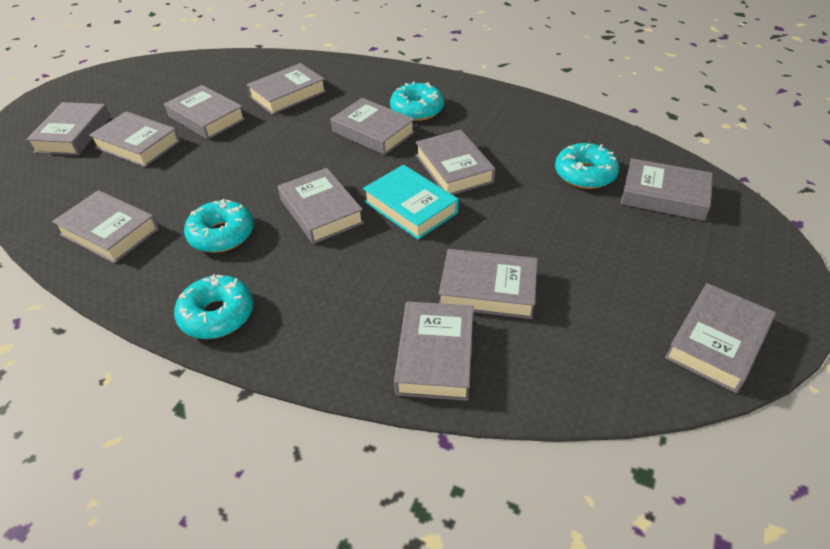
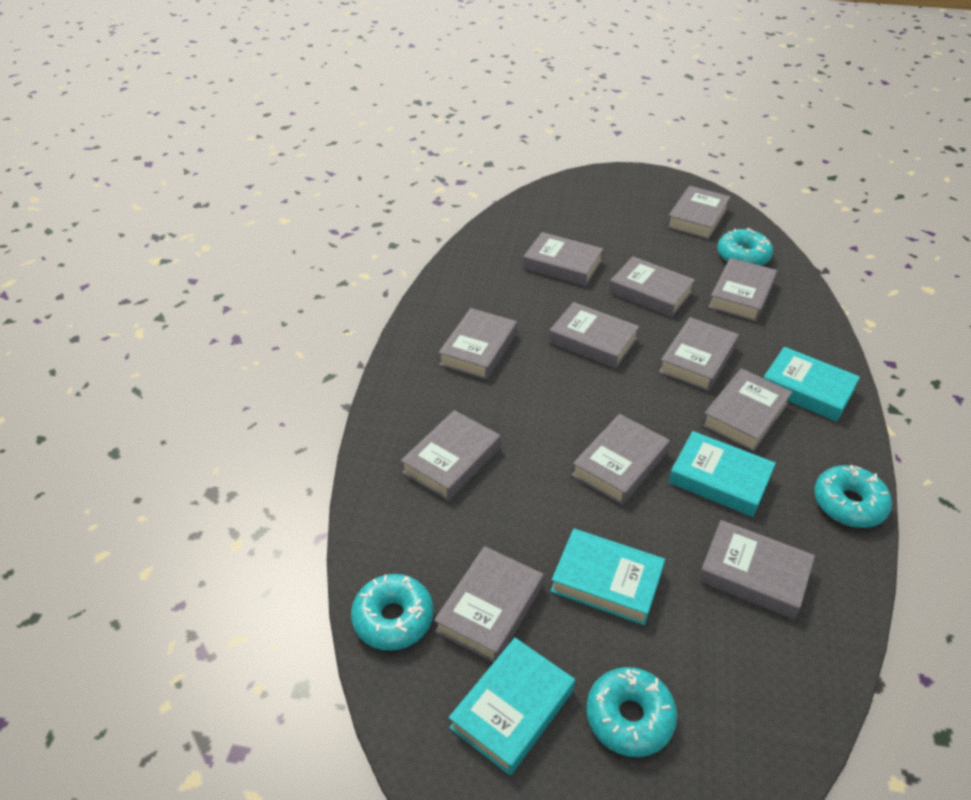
turquoise book: 1 -> 4

